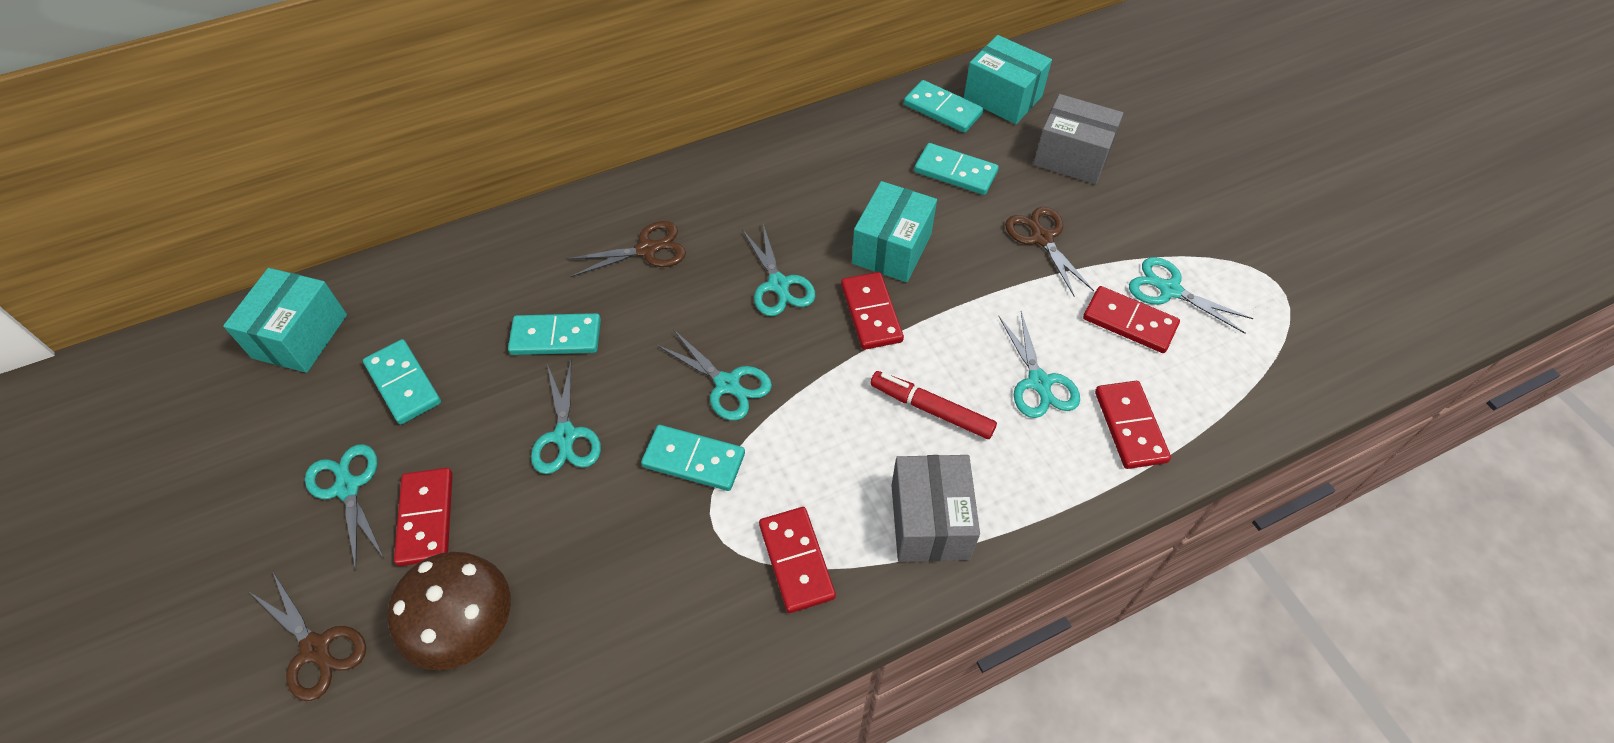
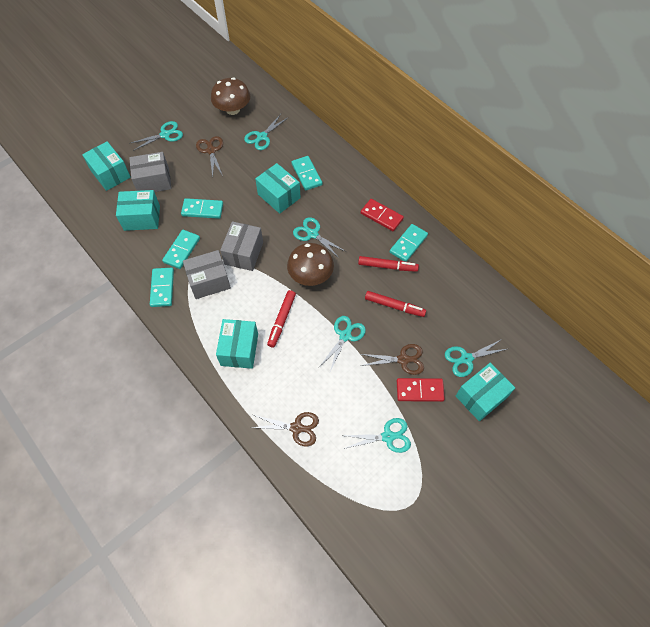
brown mushroom: 1 -> 2
grey box: 2 -> 3
red domino: 5 -> 2
red marker: 1 -> 3
turquoise box: 3 -> 5

